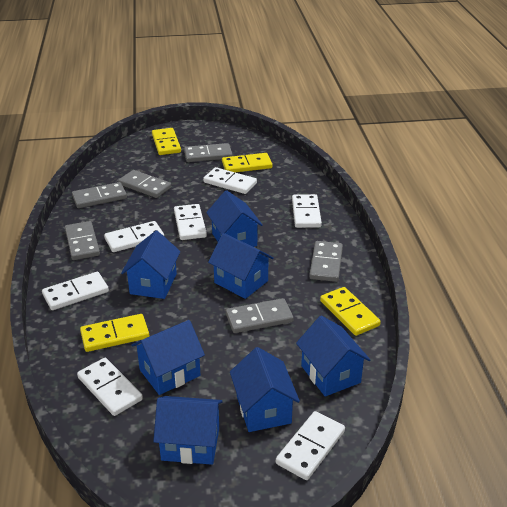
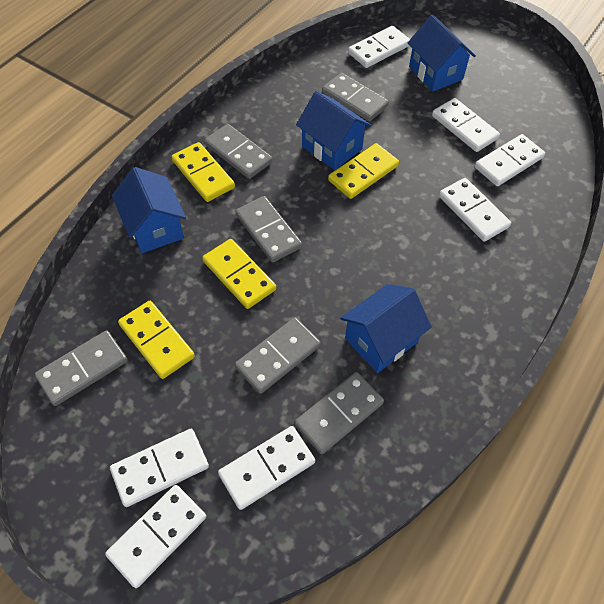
blue house: 7 -> 4

